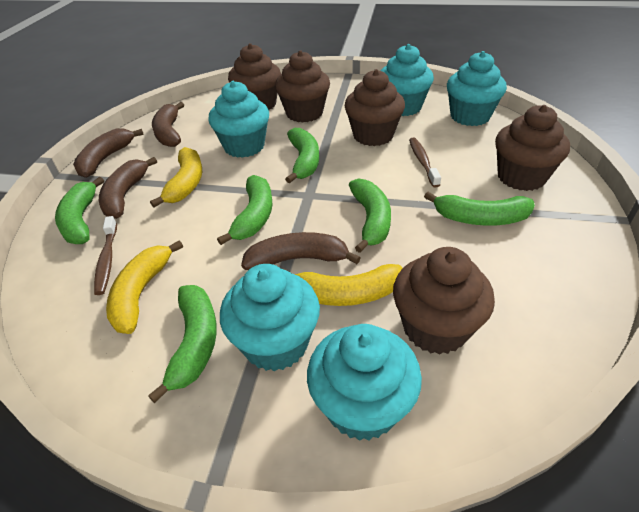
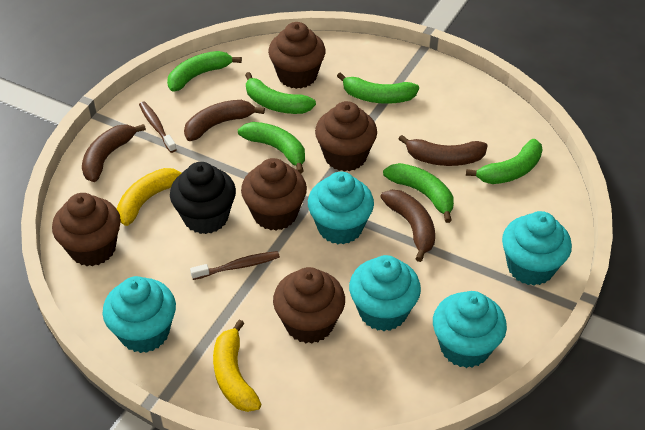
black cupcake: 0 -> 1
yellow banana: 3 -> 2

